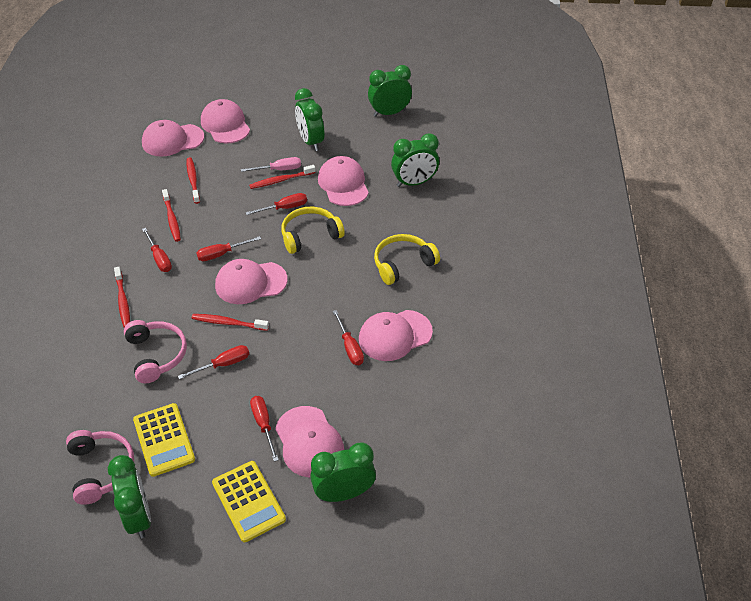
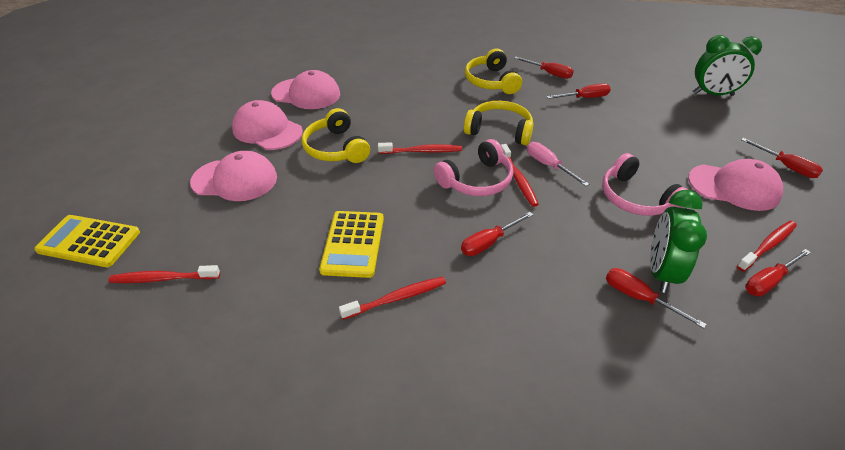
green clock: 5 -> 2
pink cap: 6 -> 4
yellow headphones: 2 -> 3

